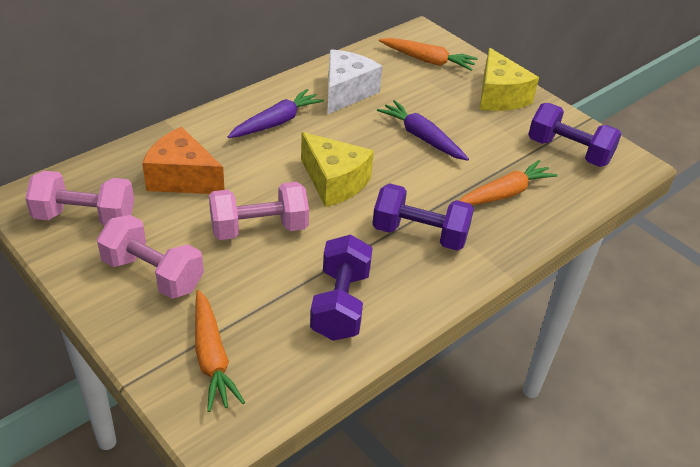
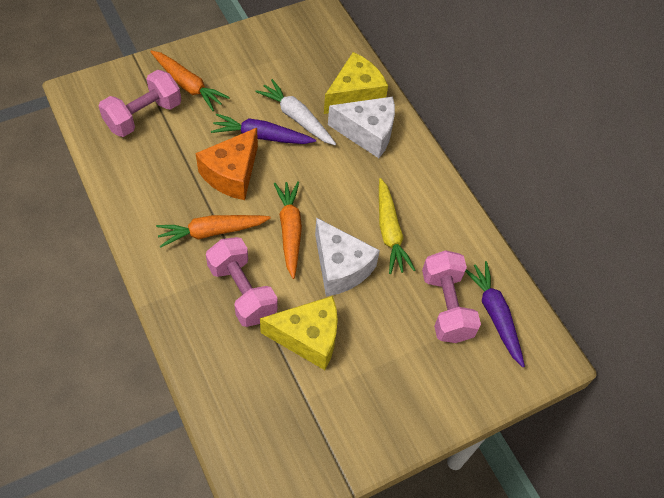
purple dumbbell: 3 -> 0
white carrot: 0 -> 1
white cheese: 1 -> 2
yellow carrot: 0 -> 1

